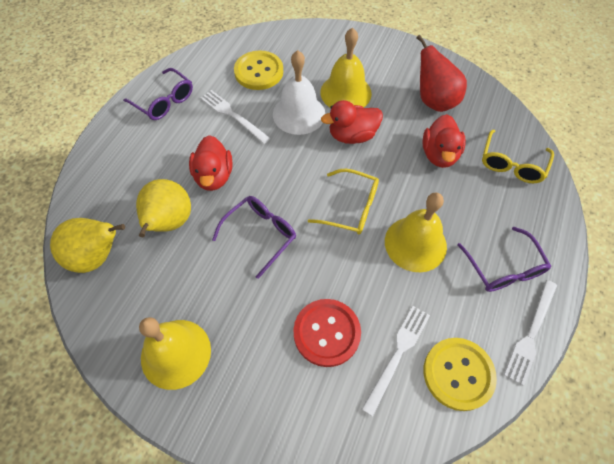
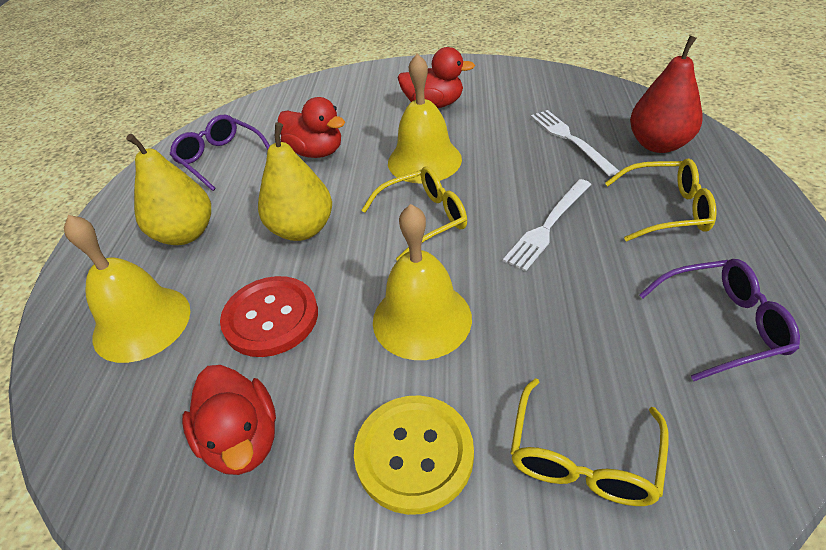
purple glasses: 3 -> 2
white bell: 1 -> 0
white fork: 3 -> 2
yellow button: 2 -> 1
yellow glasses: 2 -> 3

